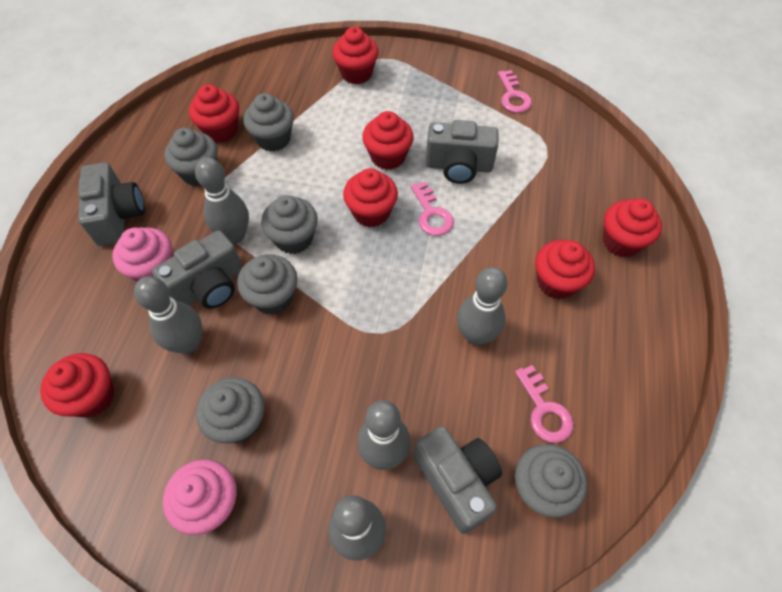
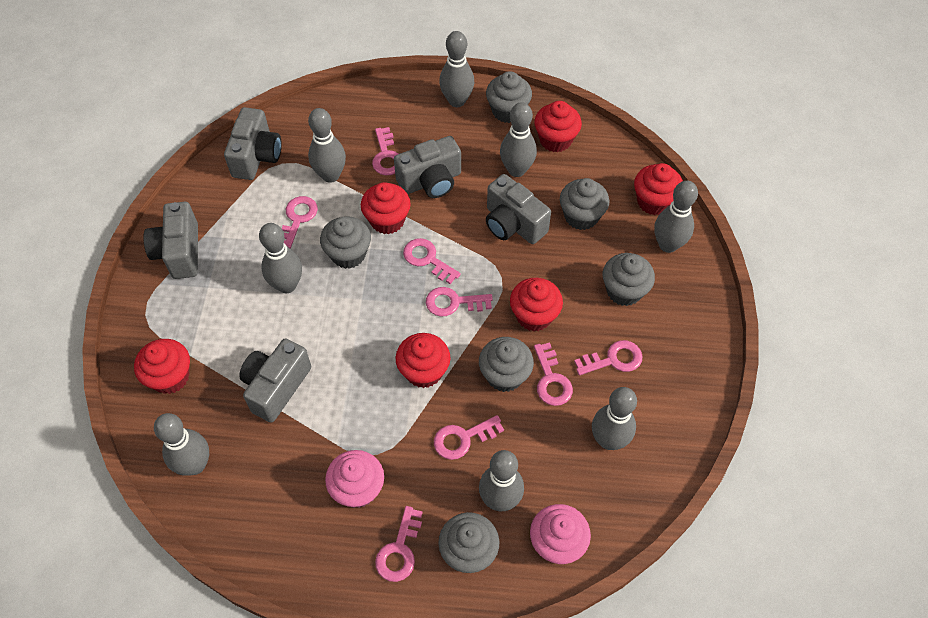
grey bowling pin: 5 -> 8
grey camera: 4 -> 5
pink key: 3 -> 8
red cupcake: 7 -> 6

